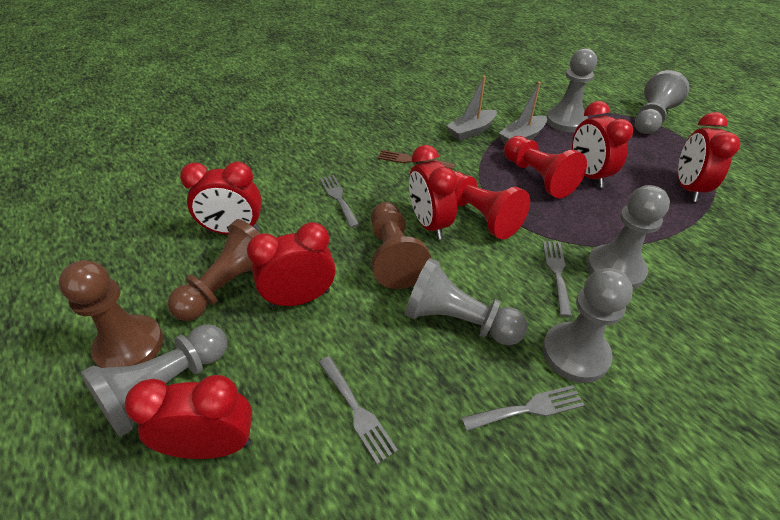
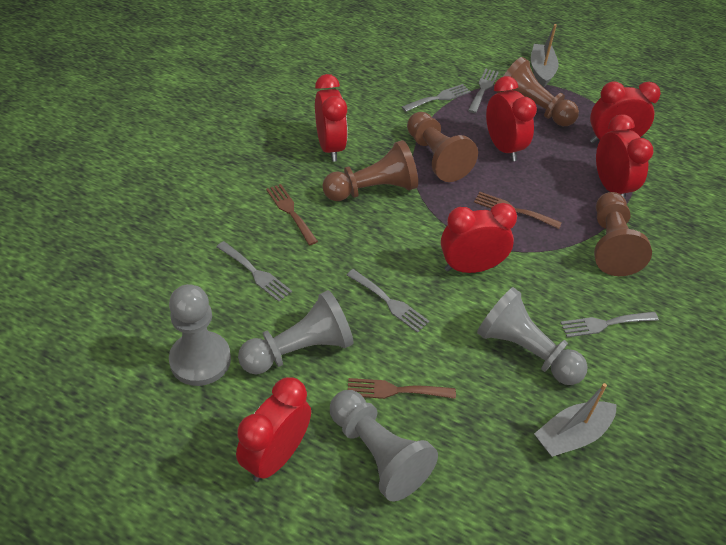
brown fork: 1 -> 3
brown pawn: 3 -> 4
grey fork: 4 -> 5
grey pawn: 6 -> 4
red pawn: 2 -> 0

